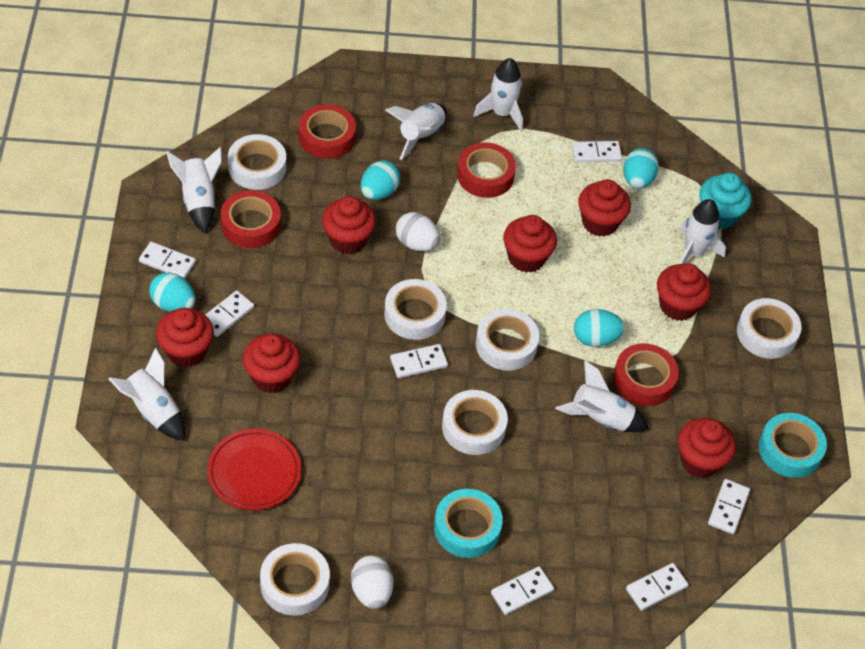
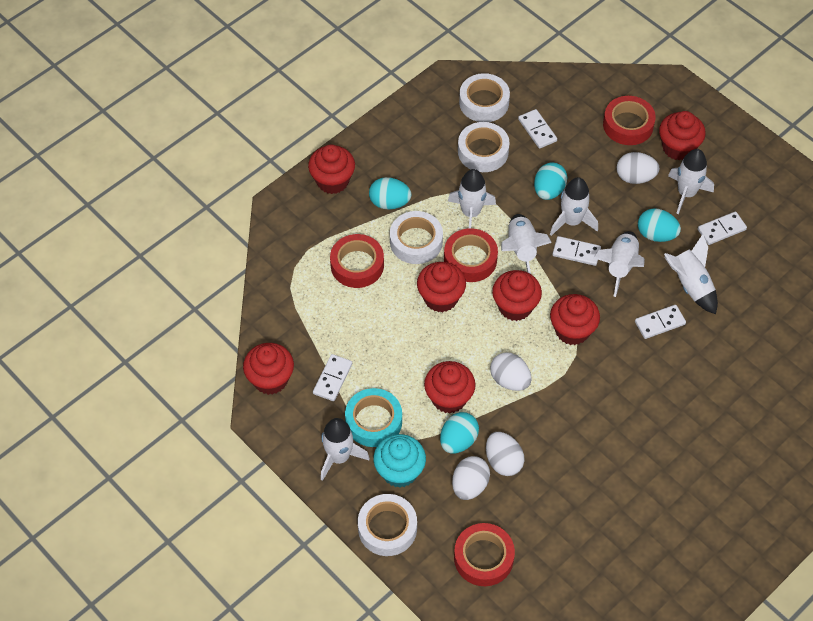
red plate: 1 -> 0
turquoise tape: 2 -> 1
white domino: 7 -> 5
white egg: 2 -> 4
white rocket: 6 -> 7
white tape: 6 -> 4

